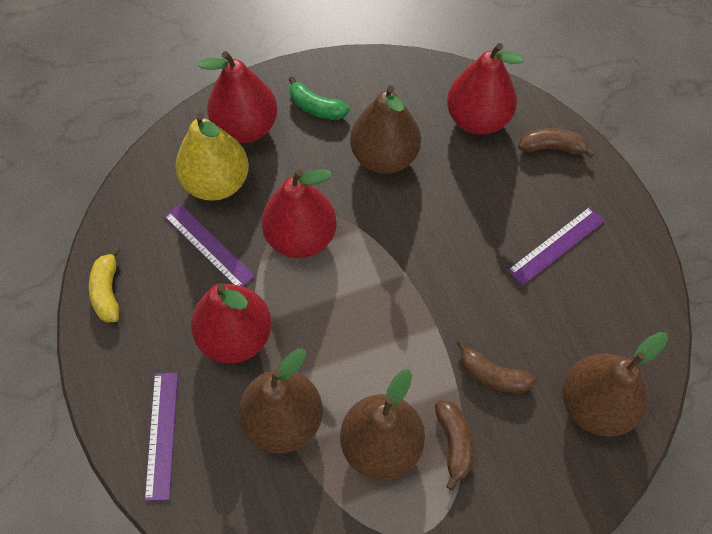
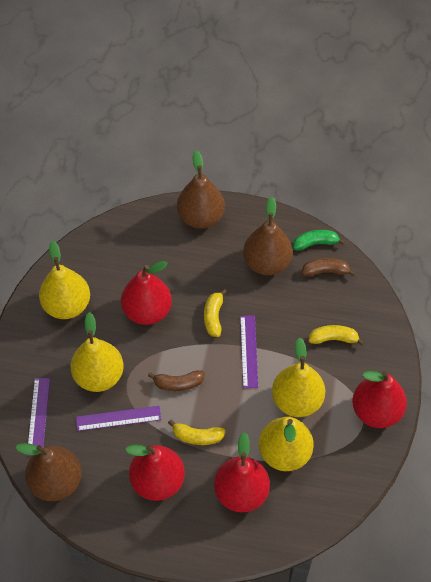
brown banana: 3 -> 2
brown pear: 4 -> 3
yellow banana: 1 -> 3
yellow pear: 1 -> 4

